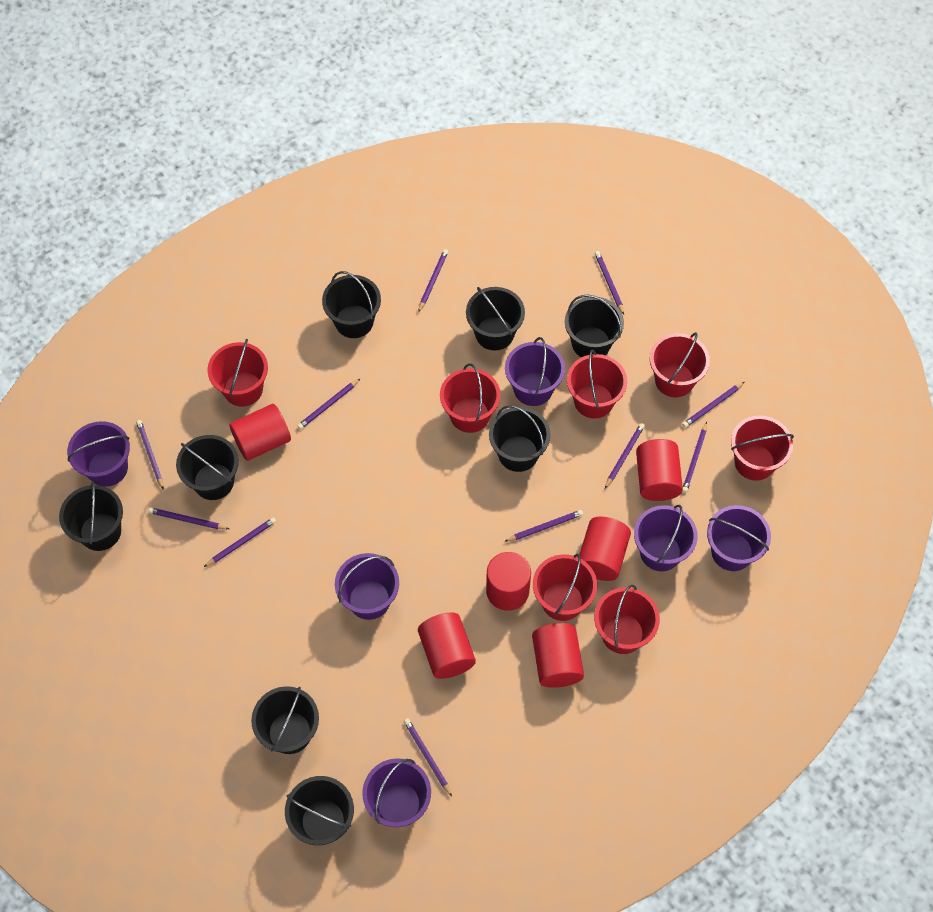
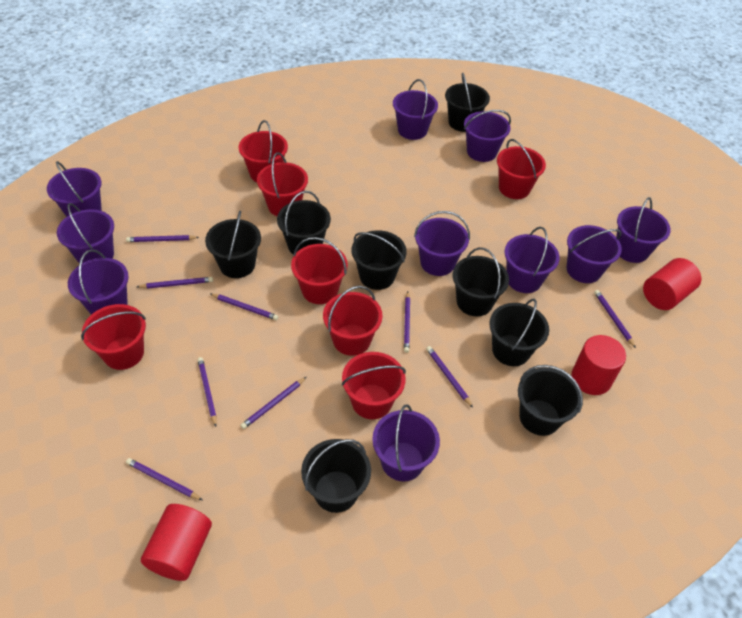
purple bucket: 6 -> 10
purple pencil: 11 -> 9
red cylinder: 6 -> 3

